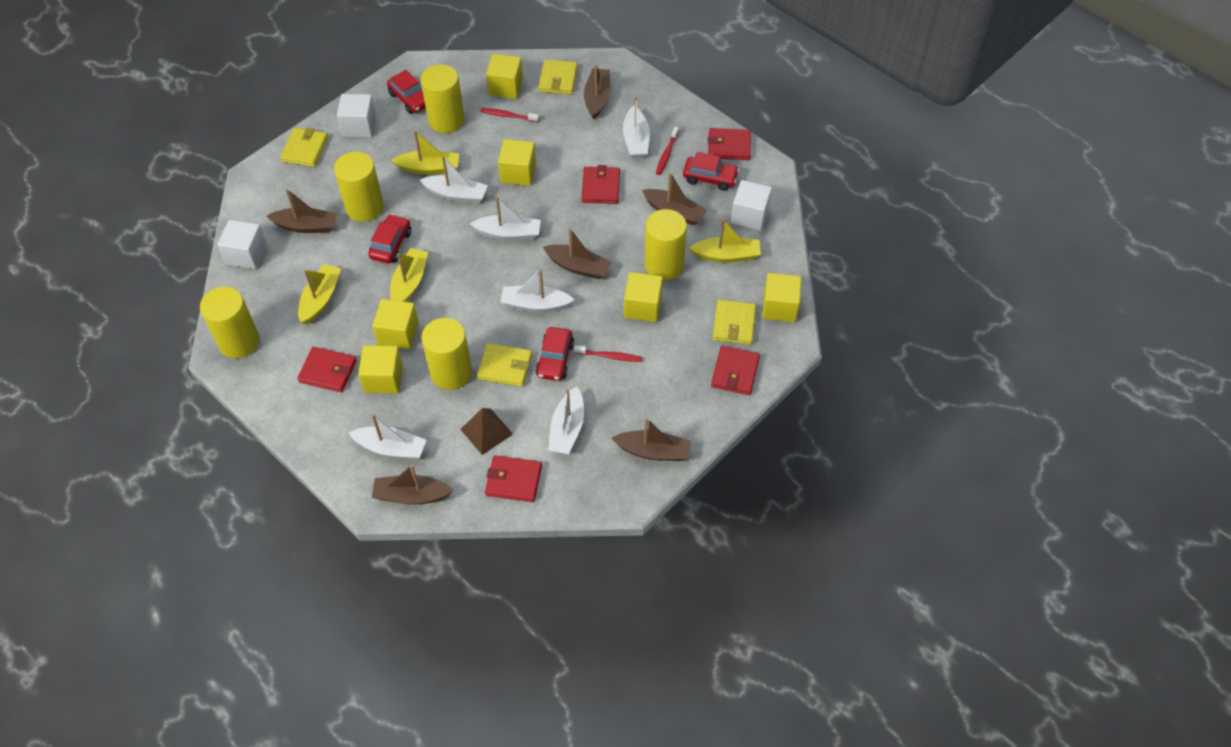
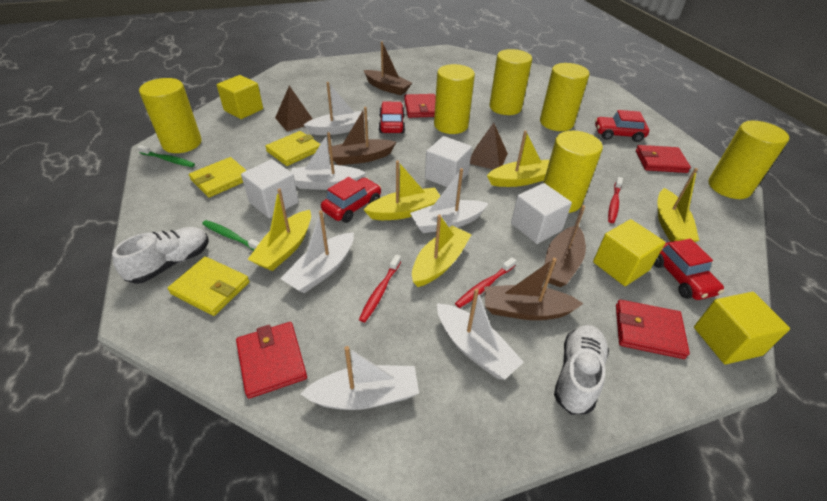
brown boat: 6 -> 4
brown pyramid: 1 -> 2
green toothbrush: 0 -> 2
red wallet: 5 -> 4
white shoe: 0 -> 2
yellow boat: 4 -> 5
yellow cube: 6 -> 3
yellow cylinder: 5 -> 6
yellow wallet: 4 -> 3

